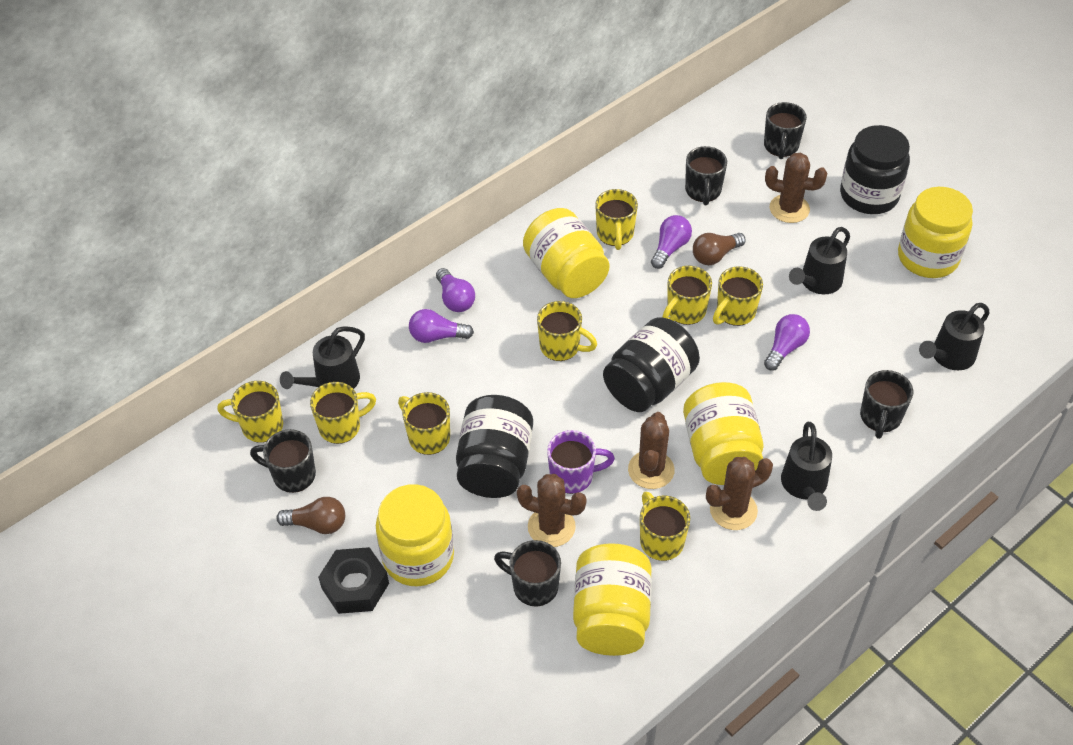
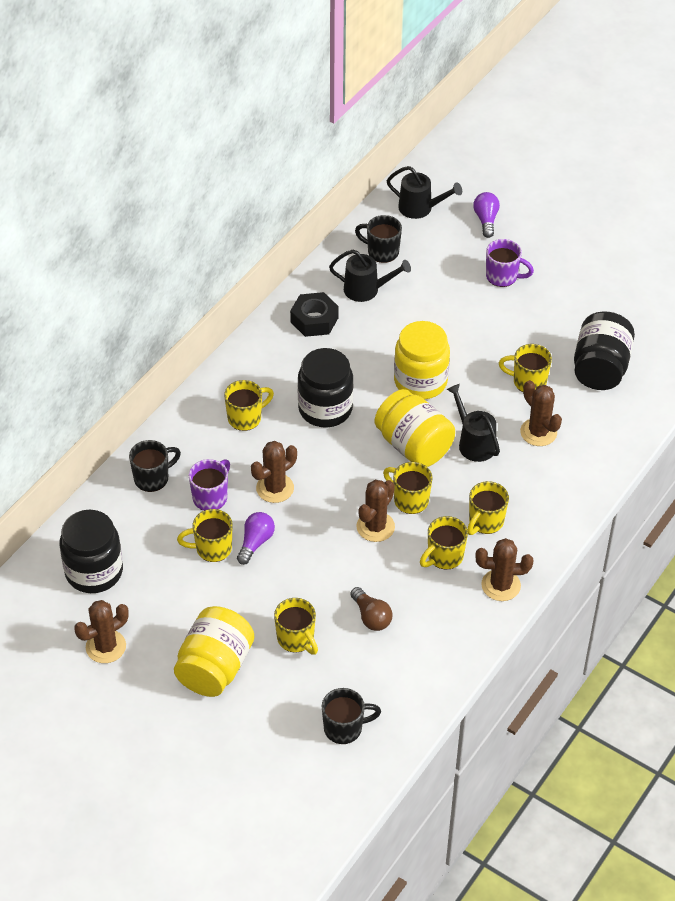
black mug: 5 -> 3
black watering can: 4 -> 3
brown cactus: 4 -> 5
brown light bulb: 2 -> 1
purple light bulb: 4 -> 2
purple mug: 1 -> 2
yellow jar: 5 -> 3
yellow mug: 8 -> 7

